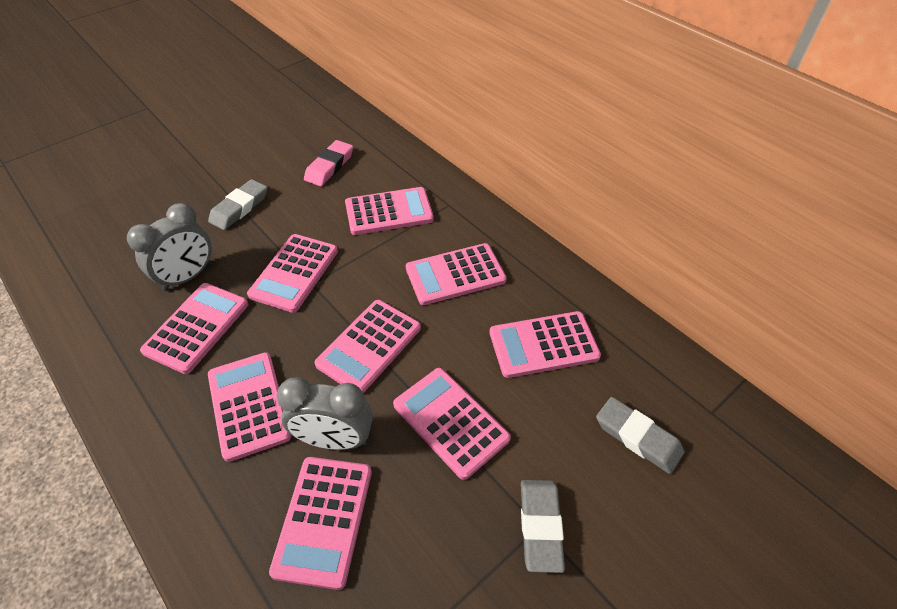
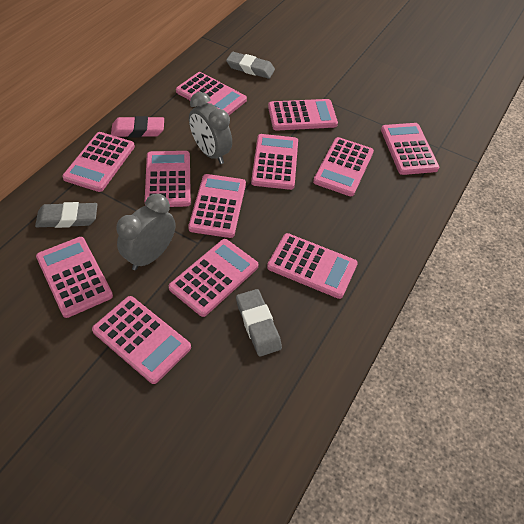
pink calculator: 9 -> 12

